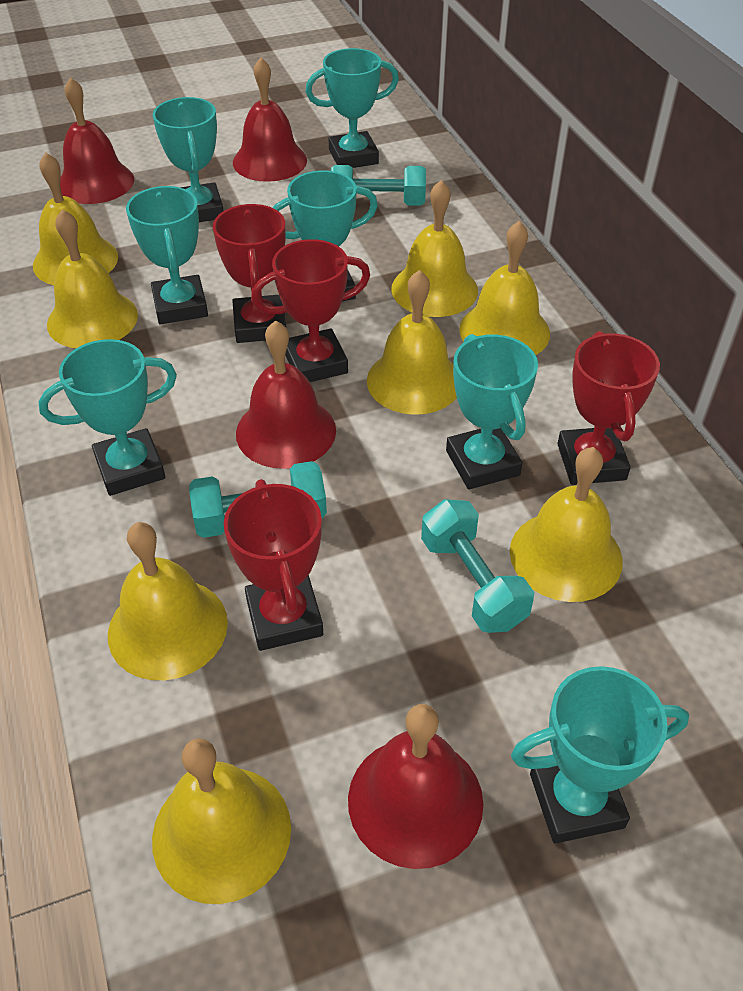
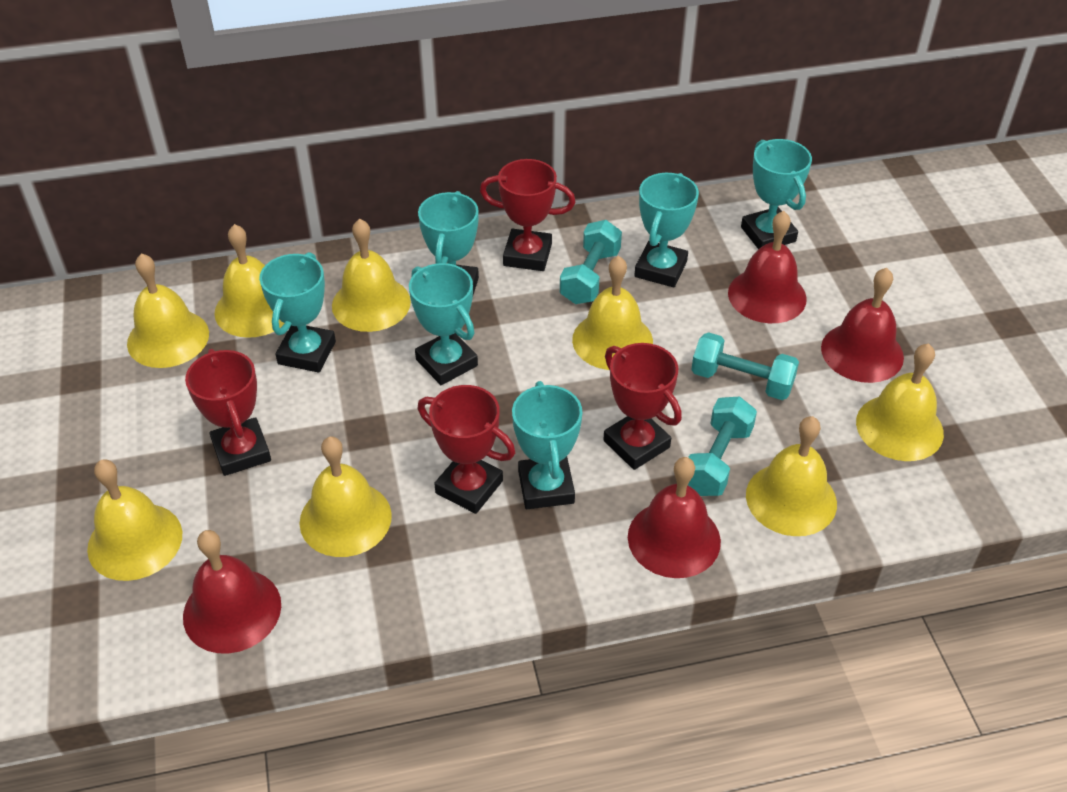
turquoise trophy: 7 -> 6

